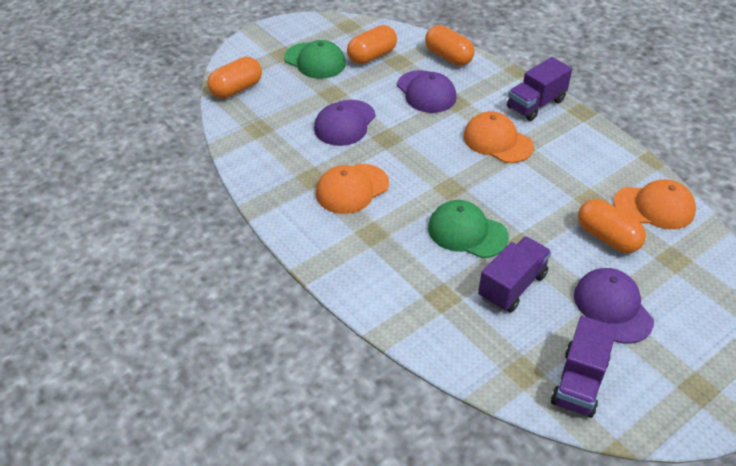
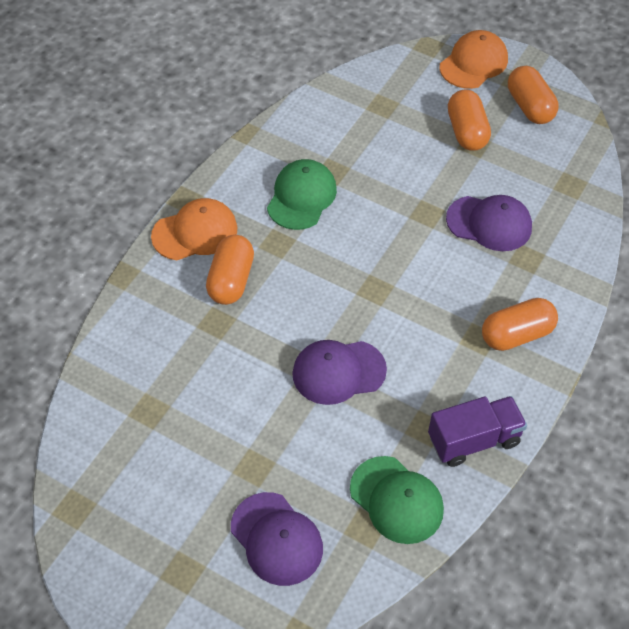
orange cap: 3 -> 2
purple truck: 3 -> 1

